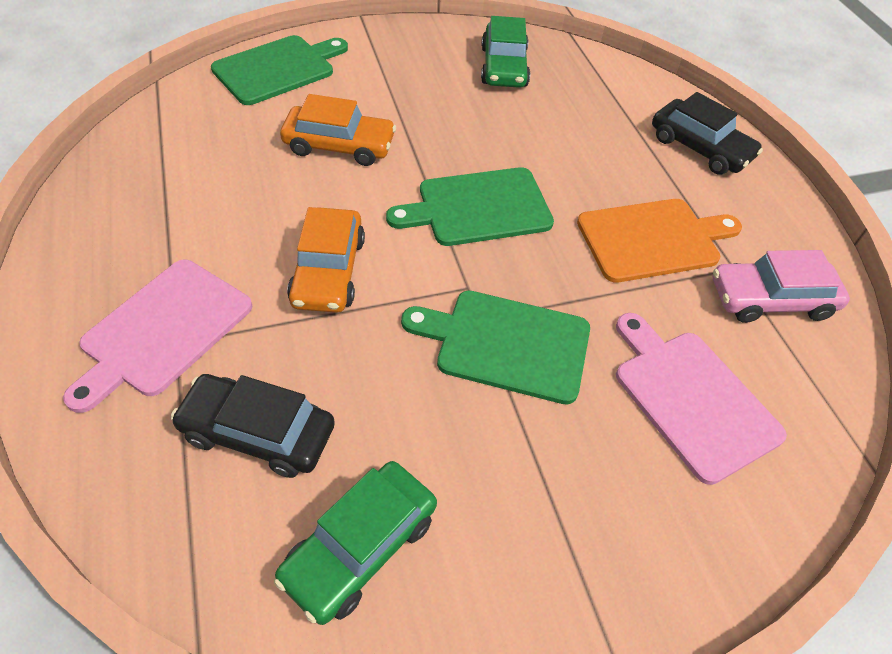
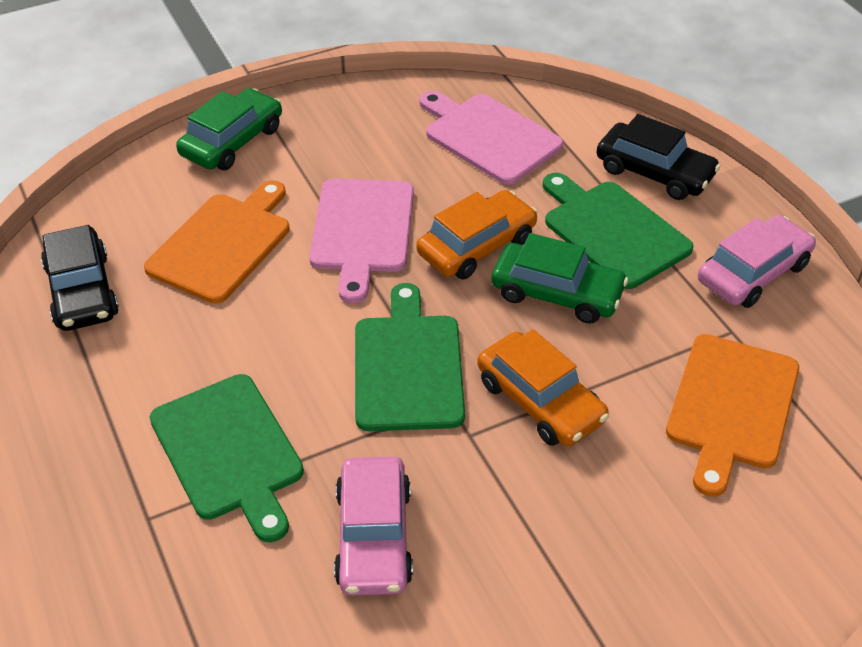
orange cutting board: 1 -> 2
pink car: 1 -> 2

